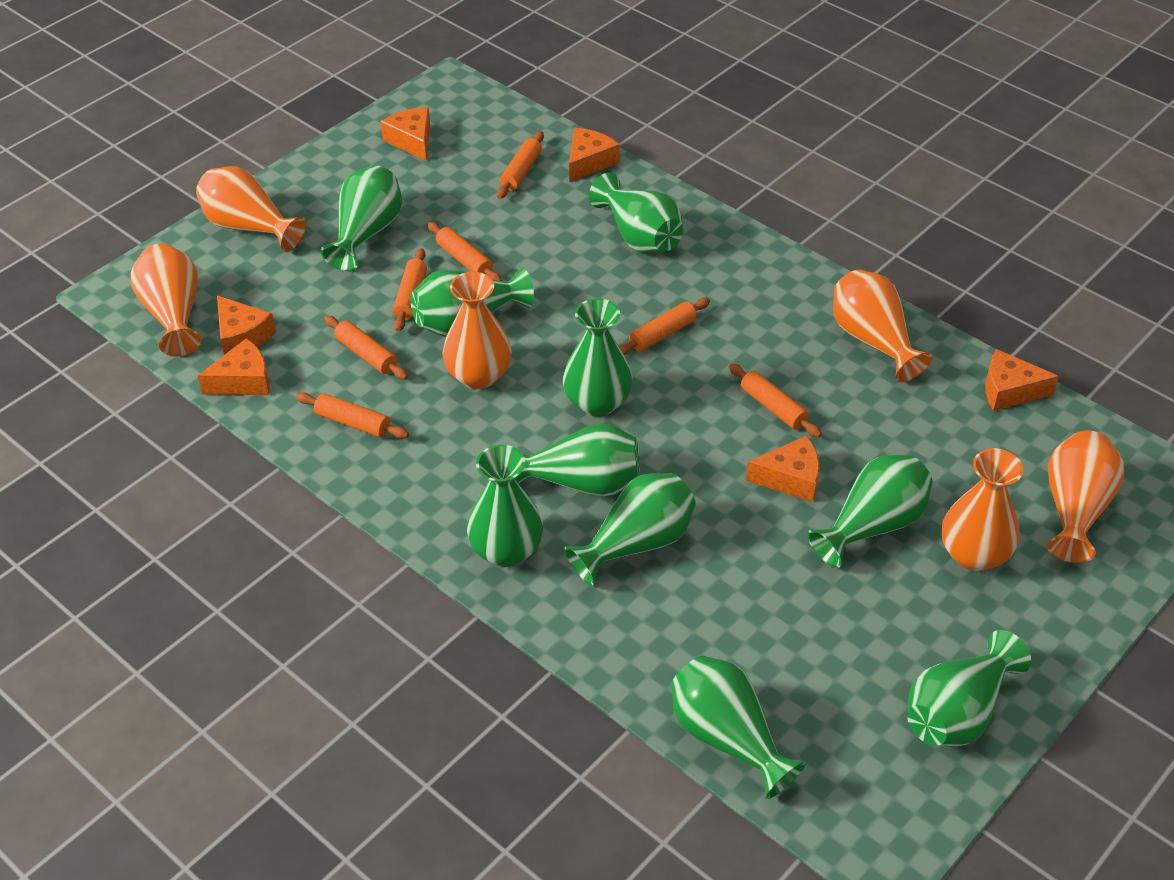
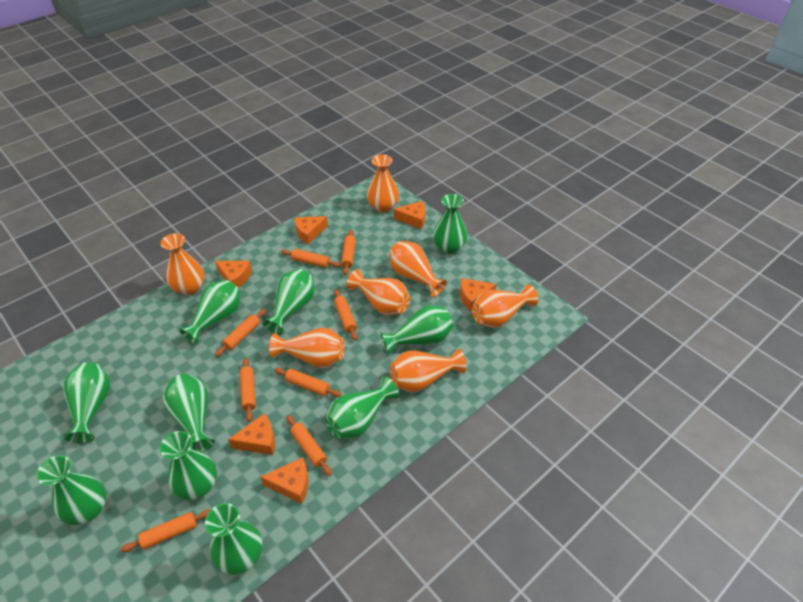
orange rolling pin: 7 -> 8
orange vase: 6 -> 7

